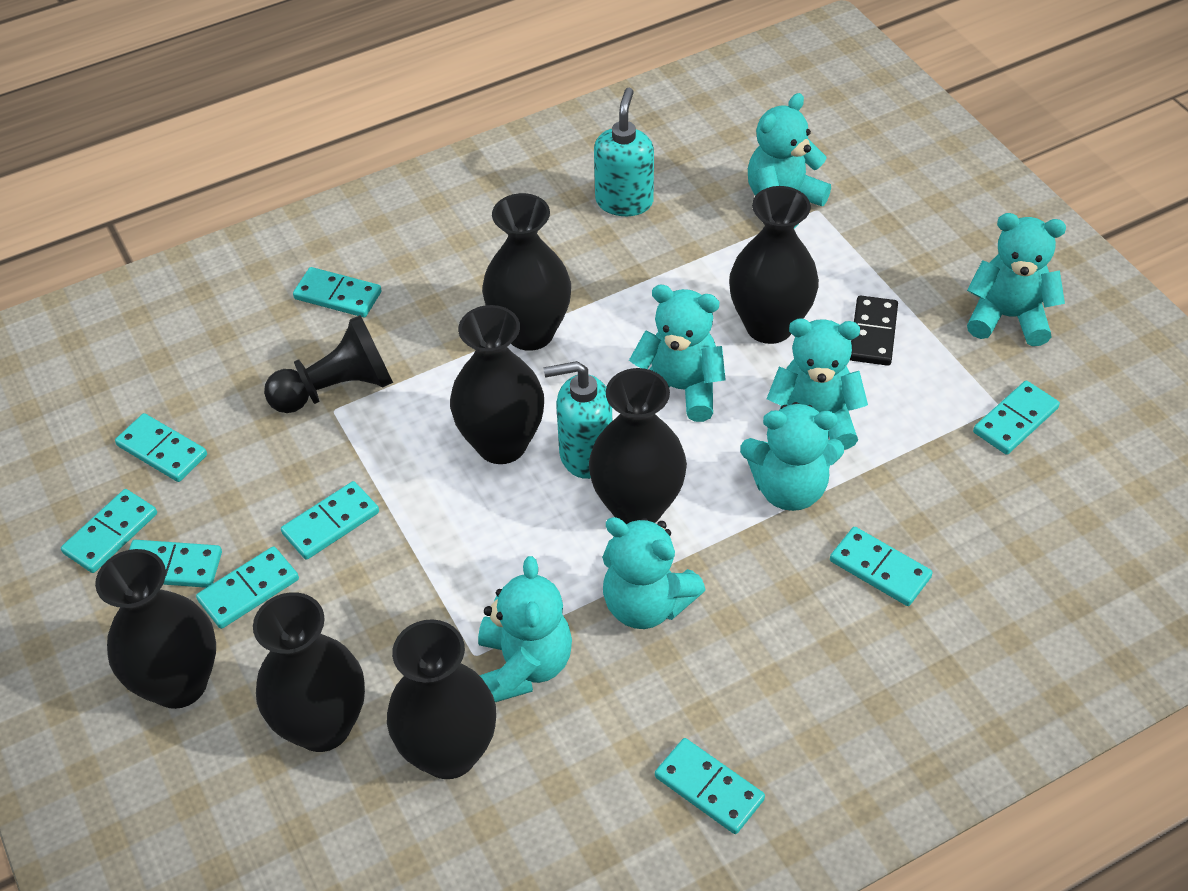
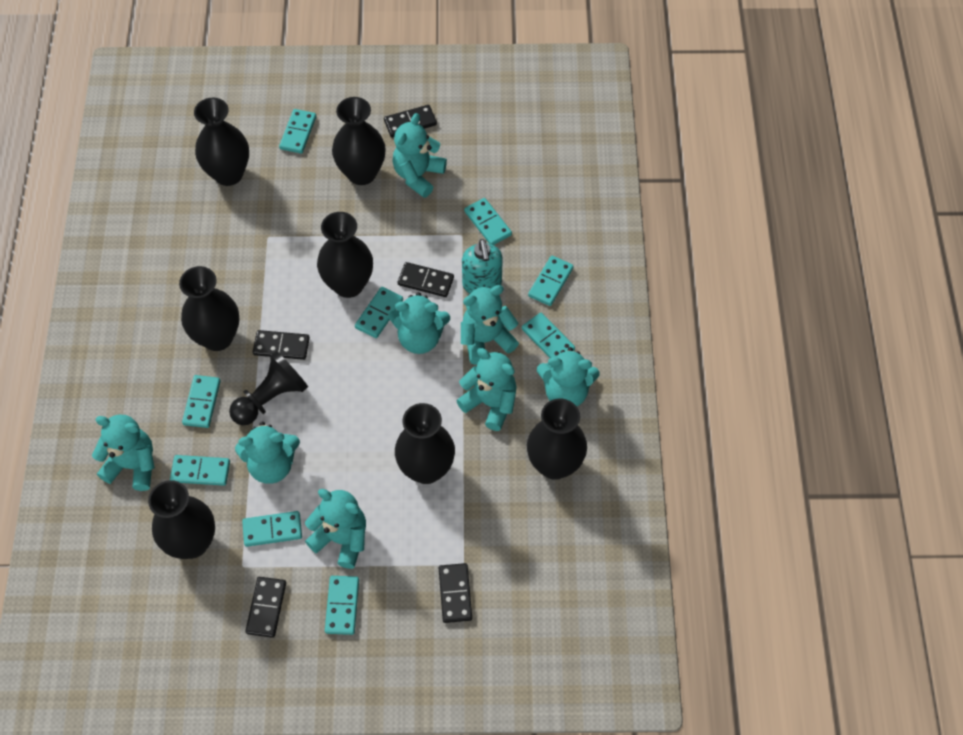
black domino: 1 -> 5
turquoise soap dispenser: 2 -> 1
turquoise teddy bear: 7 -> 8

